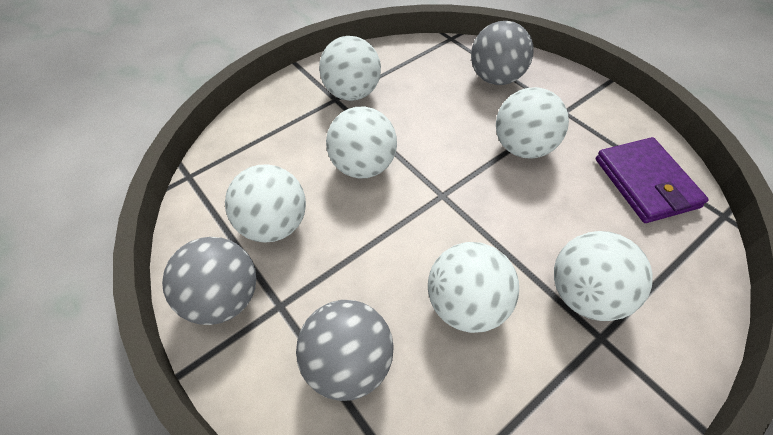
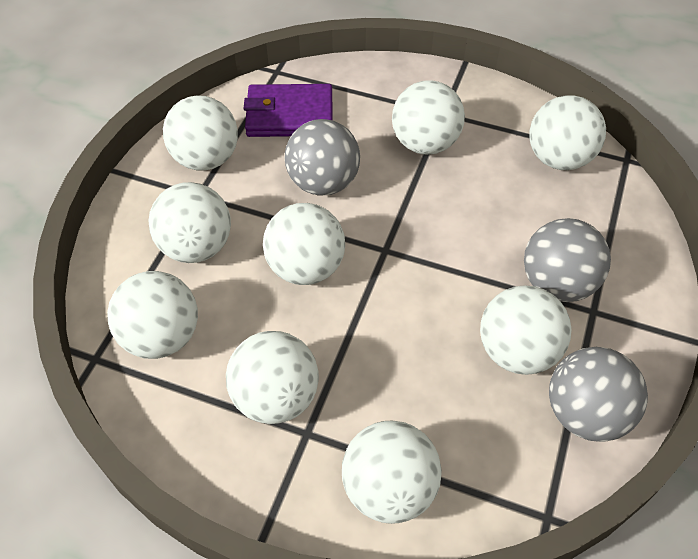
white ball: 6 -> 9

